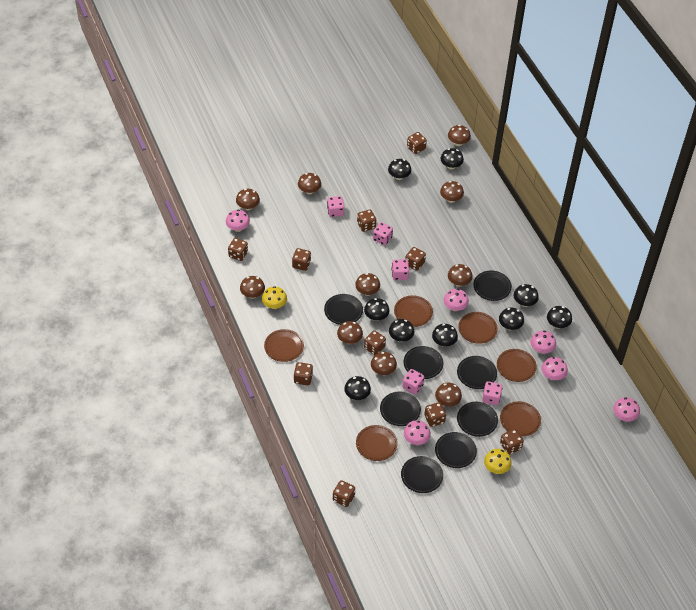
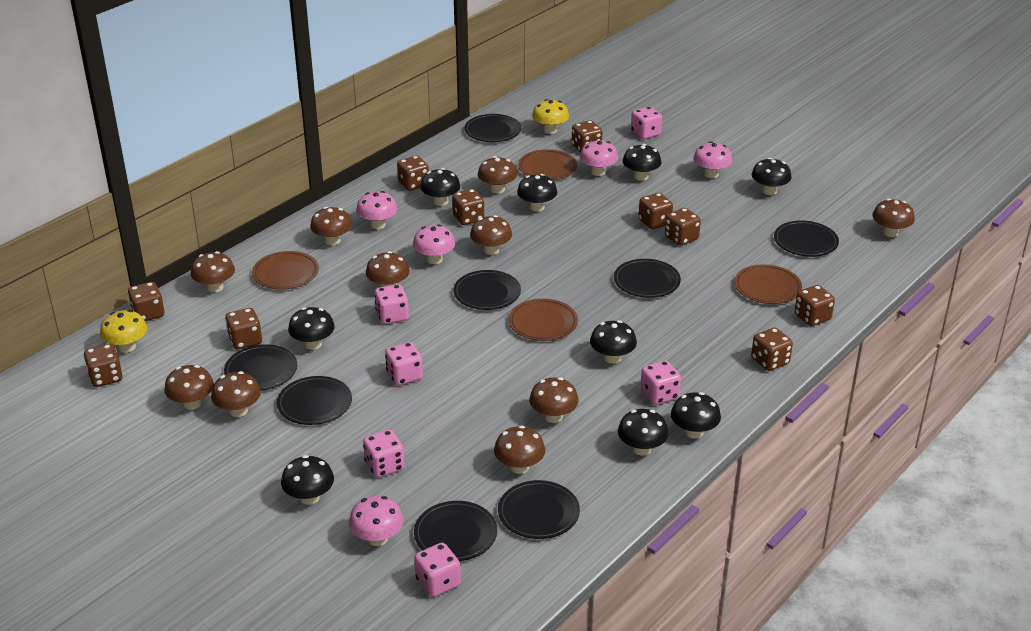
brown plate: 6 -> 4
pink dice: 5 -> 6
pink mushroom: 6 -> 5

